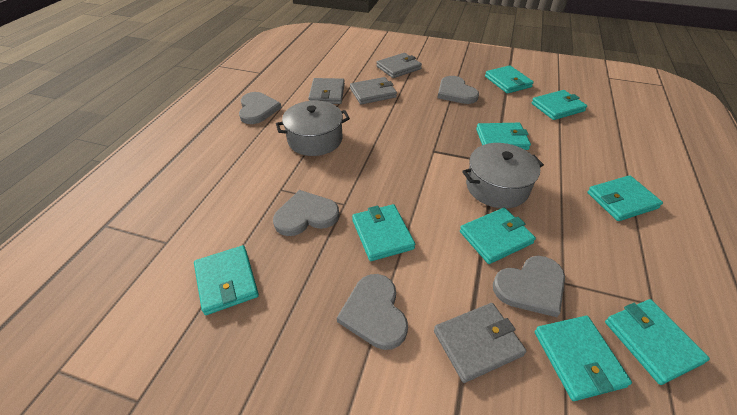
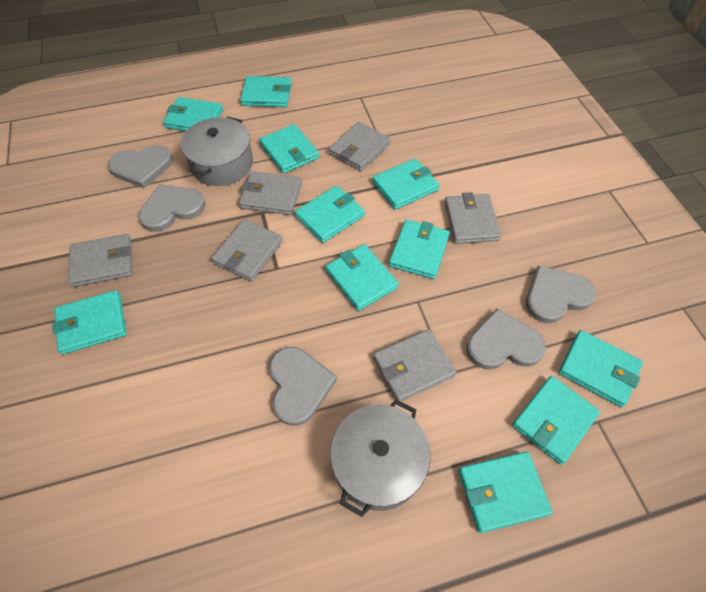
grey wallet: 4 -> 6
turquoise wallet: 9 -> 11

